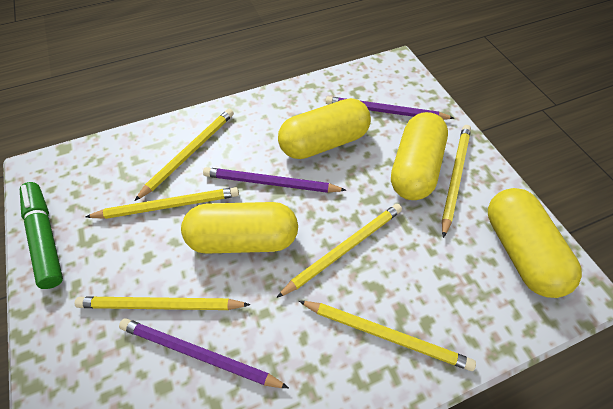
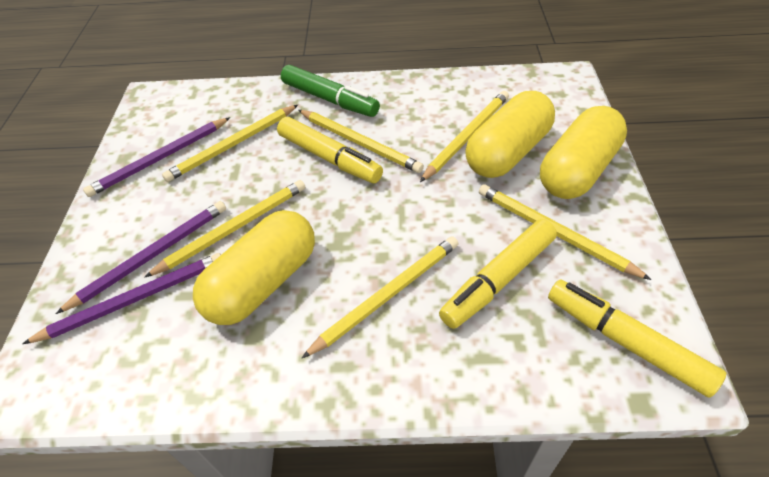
yellow capsule: 4 -> 3
yellow marker: 0 -> 3

